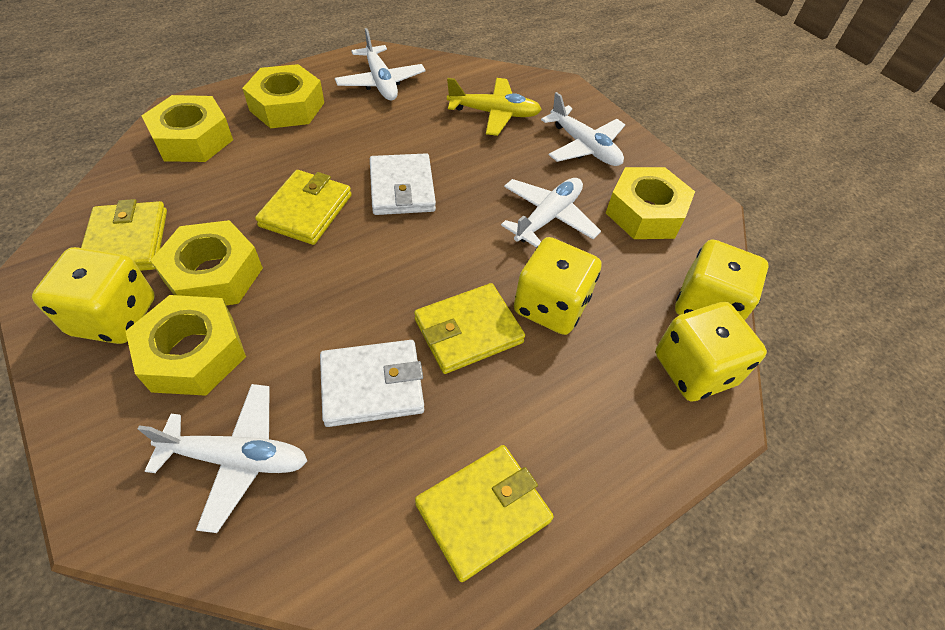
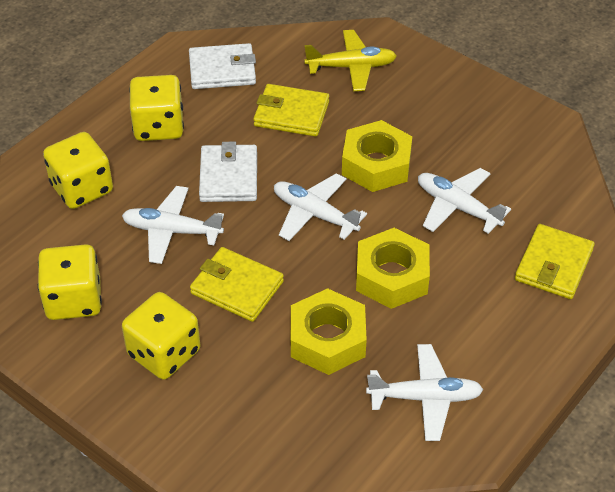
yellow nut: 5 -> 3
yellow wallet: 4 -> 3

